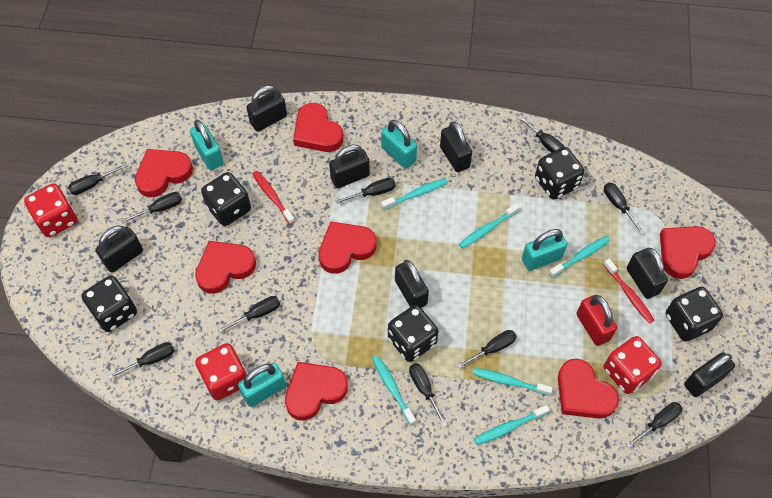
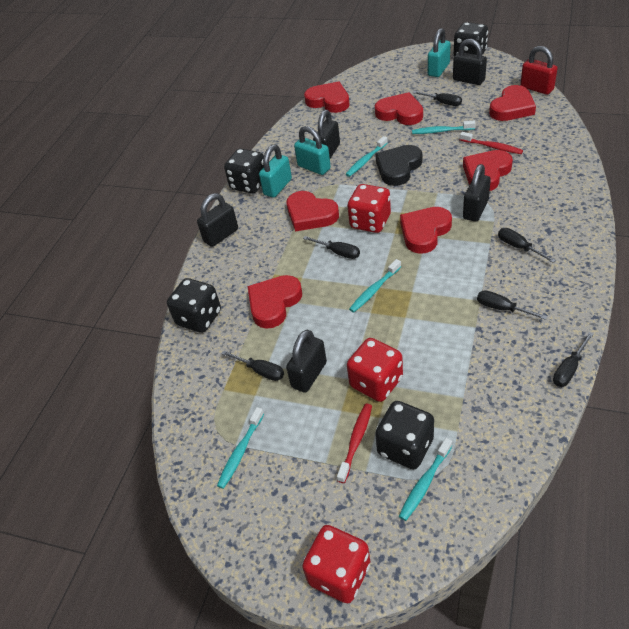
black dice: 5 -> 4
black heart: 0 -> 1
black padlock: 7 -> 5
black screwdriver: 10 -> 6
turquoise padlock: 4 -> 3
turquoise toothbrush: 6 -> 5

